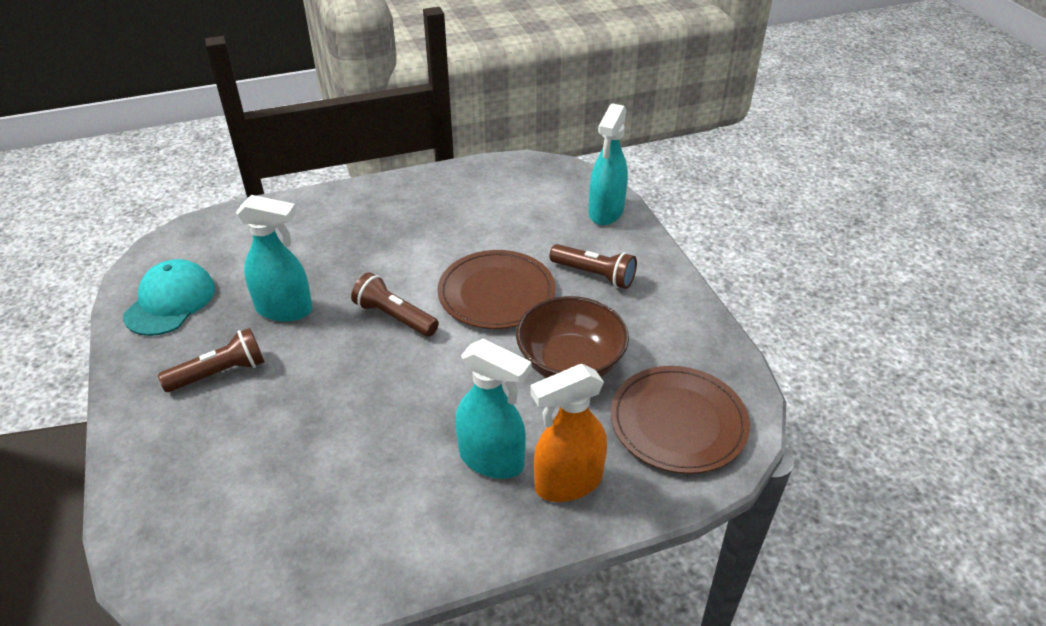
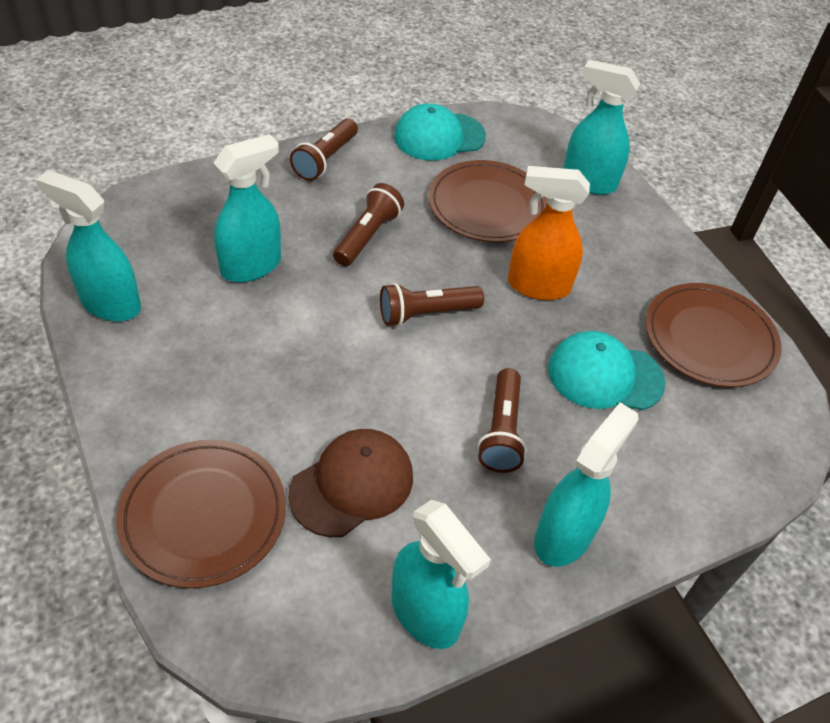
brown bowl: 1 -> 0
brown cap: 0 -> 1
brown flashlight: 3 -> 4
brown plate: 2 -> 3
turquoise cap: 1 -> 2
turquoise spray bottle: 3 -> 5

